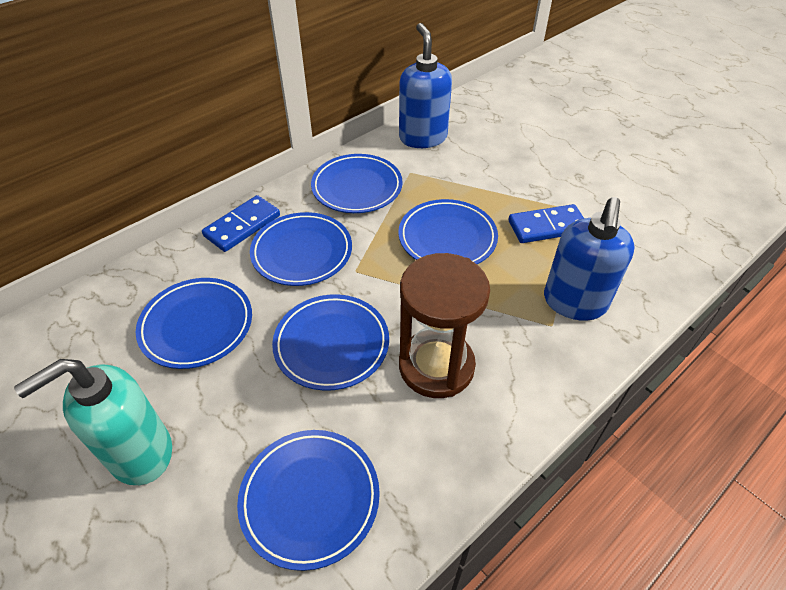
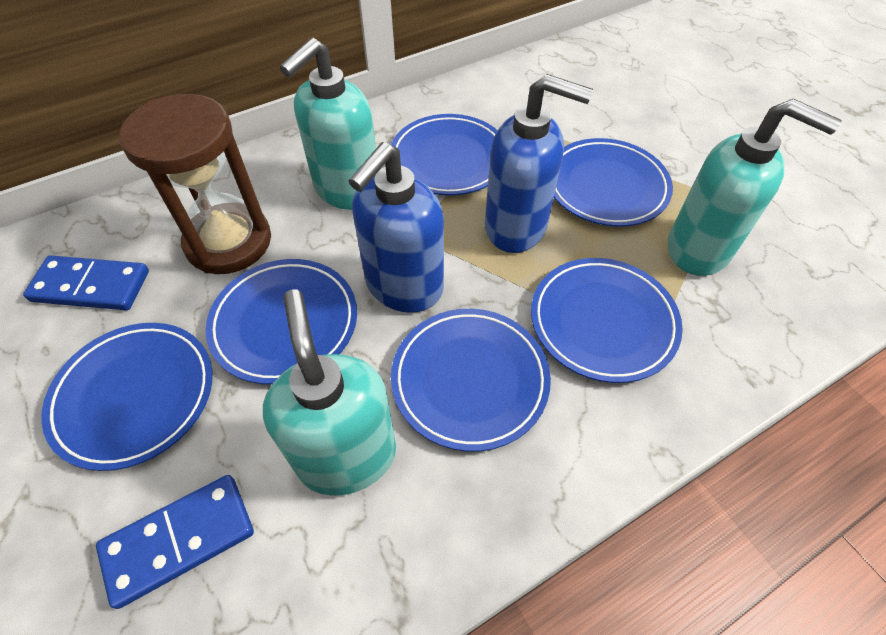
turquoise soap dispenser: 1 -> 3

